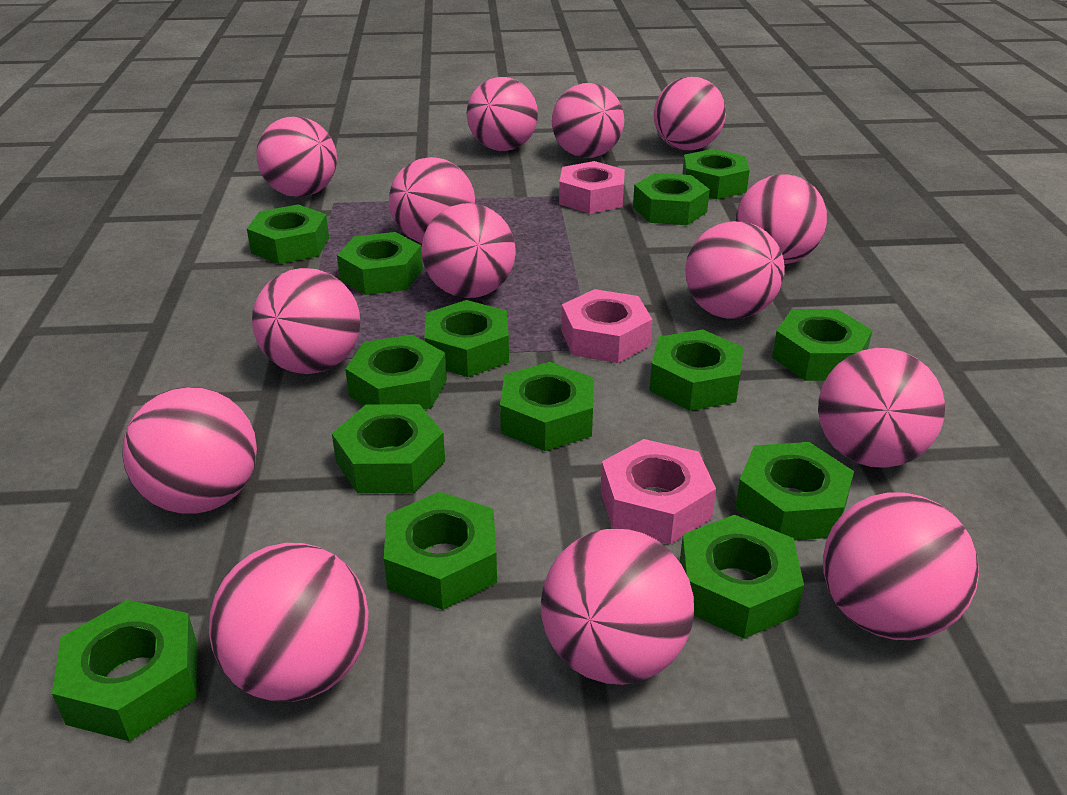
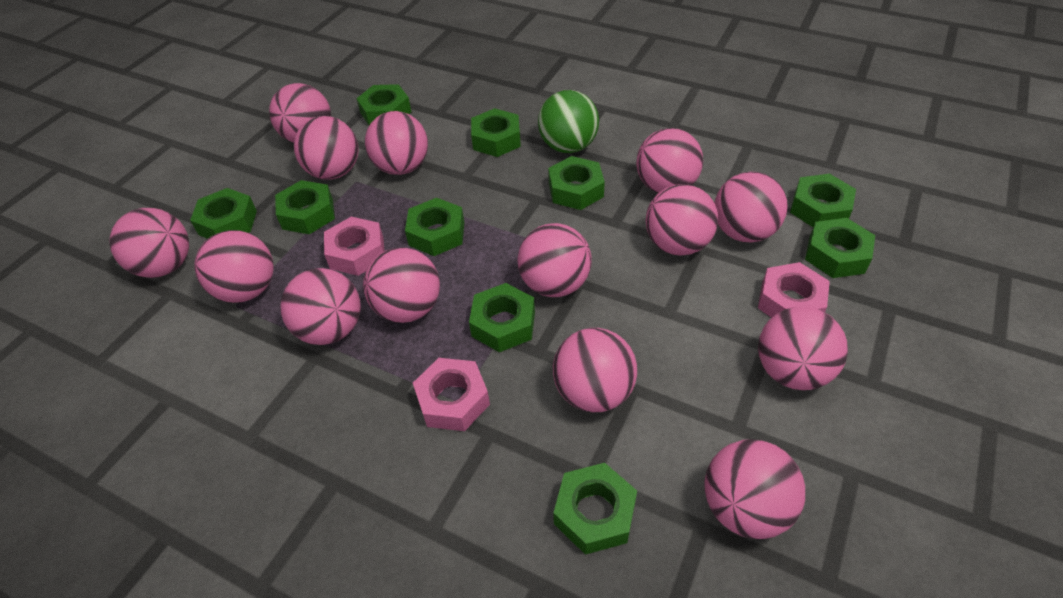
green ball: 0 -> 1
green nut: 14 -> 10

